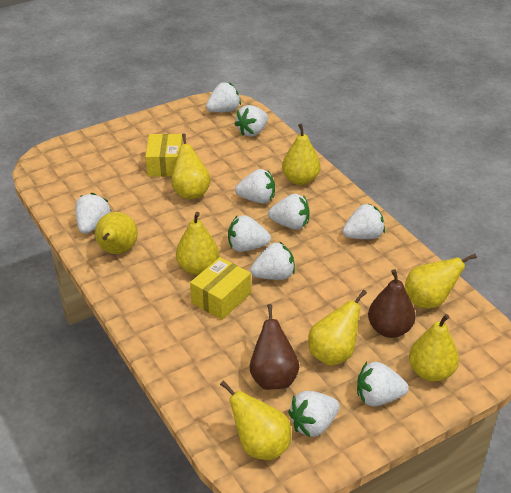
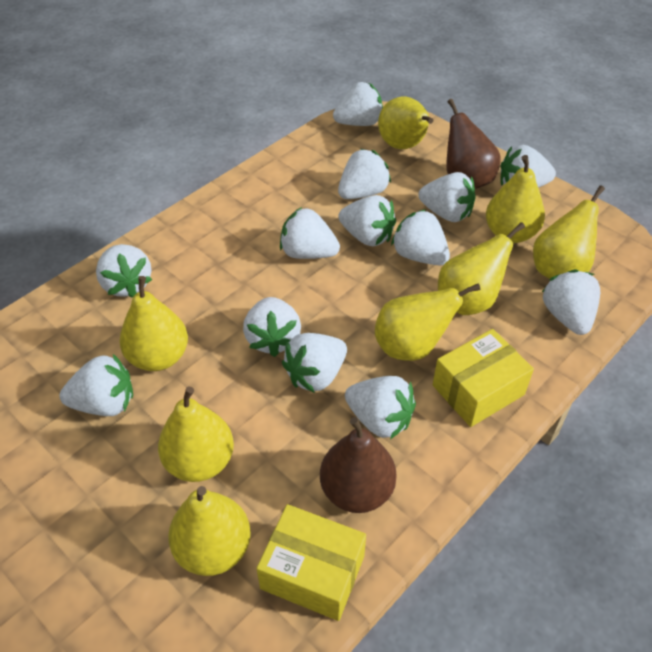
white strawberry: 10 -> 13

